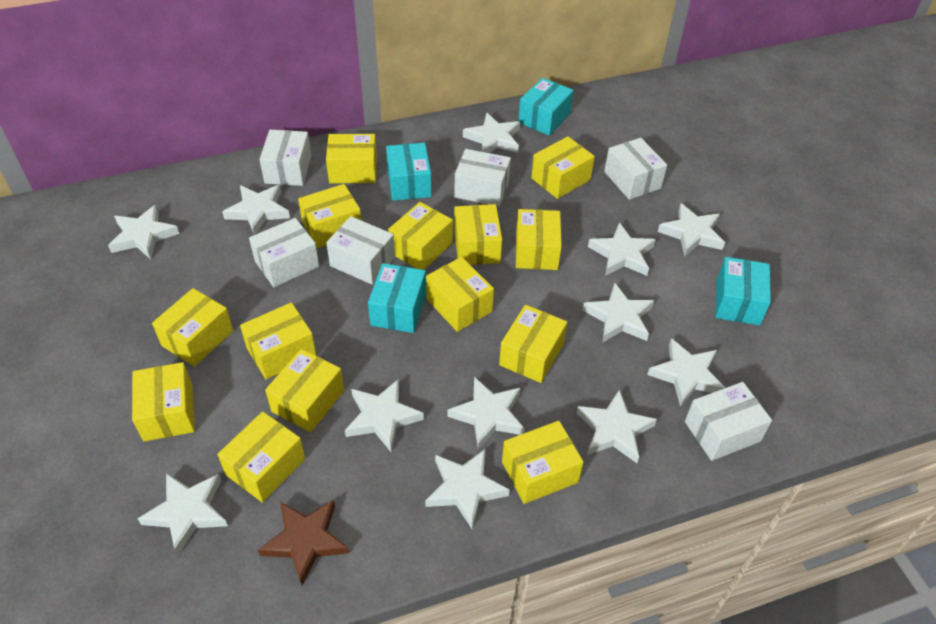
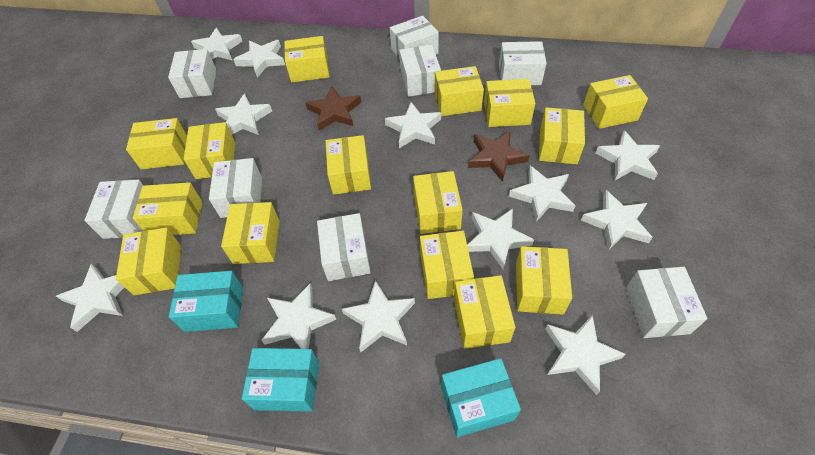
brown star: 1 -> 2
turquoise box: 4 -> 3
white box: 6 -> 8
yellow box: 14 -> 15

